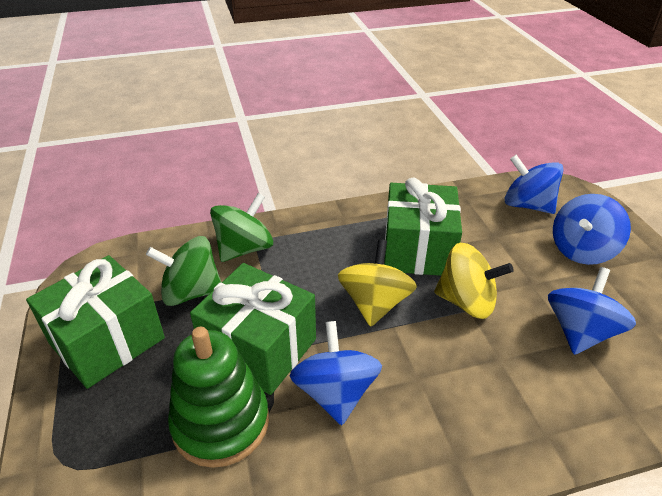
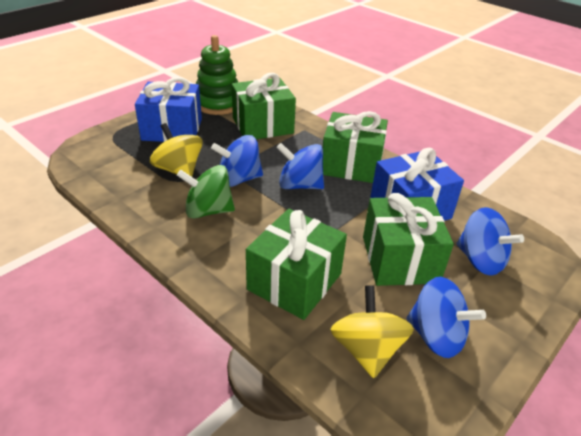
blue gift: 0 -> 2
green gift: 3 -> 4
green spinning top: 2 -> 1

